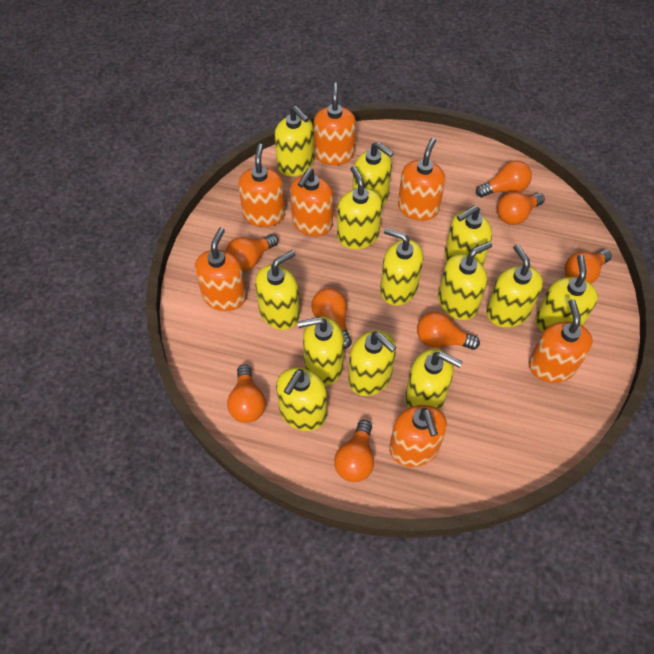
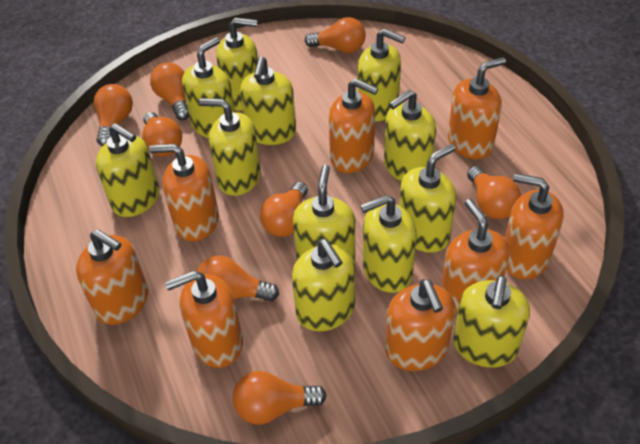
orange soap dispenser: 7 -> 8
yellow soap dispenser: 13 -> 12

